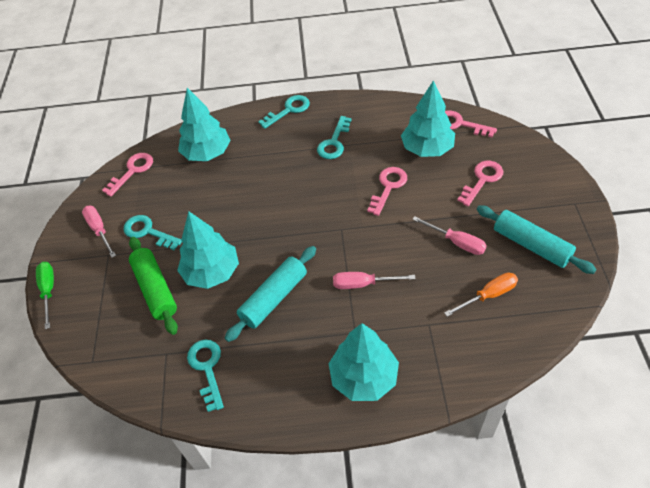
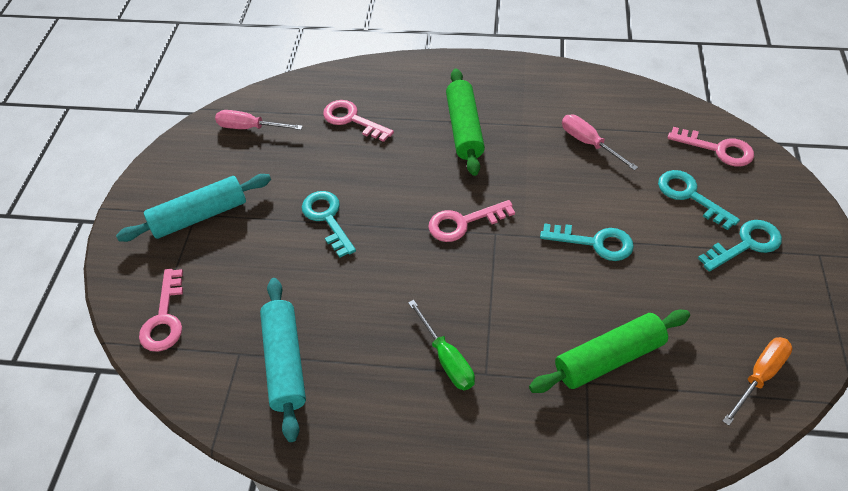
green rolling pin: 1 -> 2
pink screwdriver: 3 -> 2
turquoise tree: 4 -> 0

